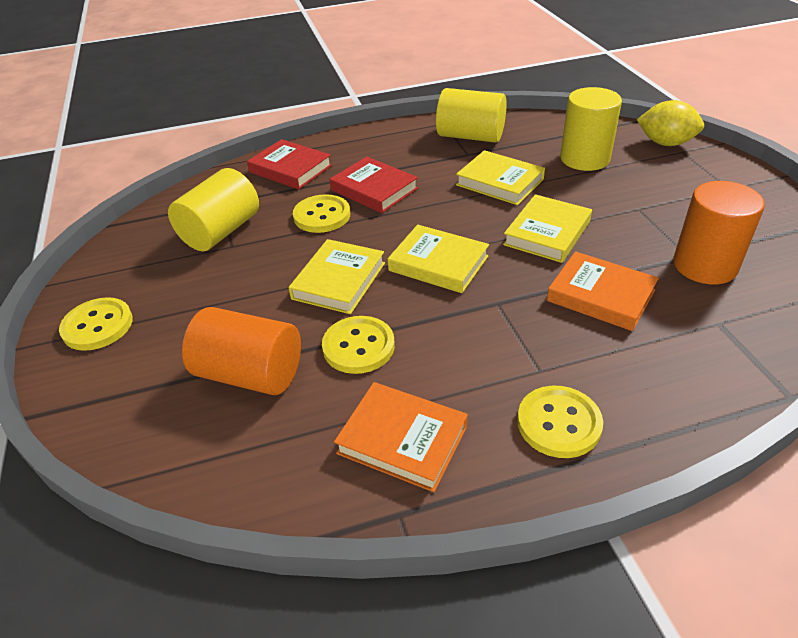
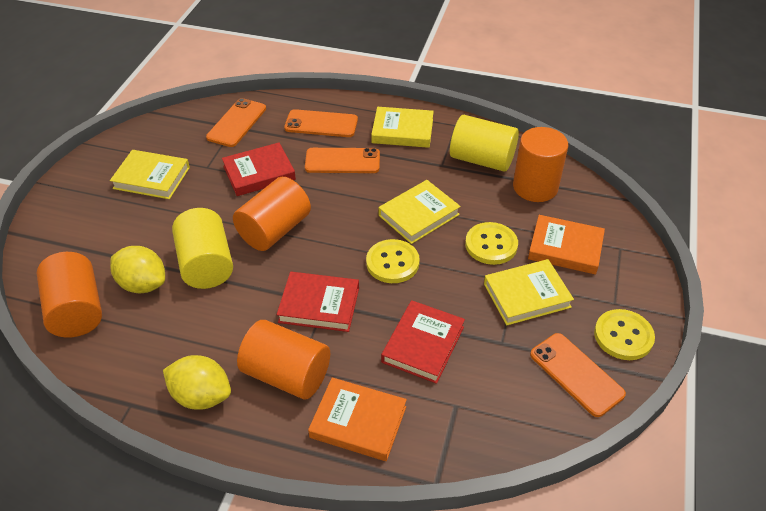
orange cylinder: 2 -> 4
orange phone: 0 -> 4
red book: 2 -> 3
yellow button: 4 -> 3
yellow cylinder: 3 -> 2
yellow lemon: 1 -> 2

